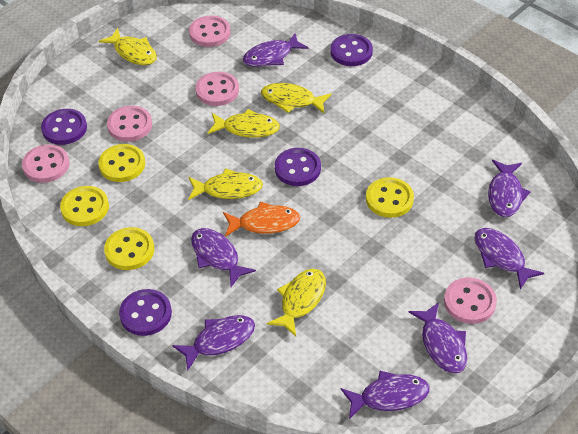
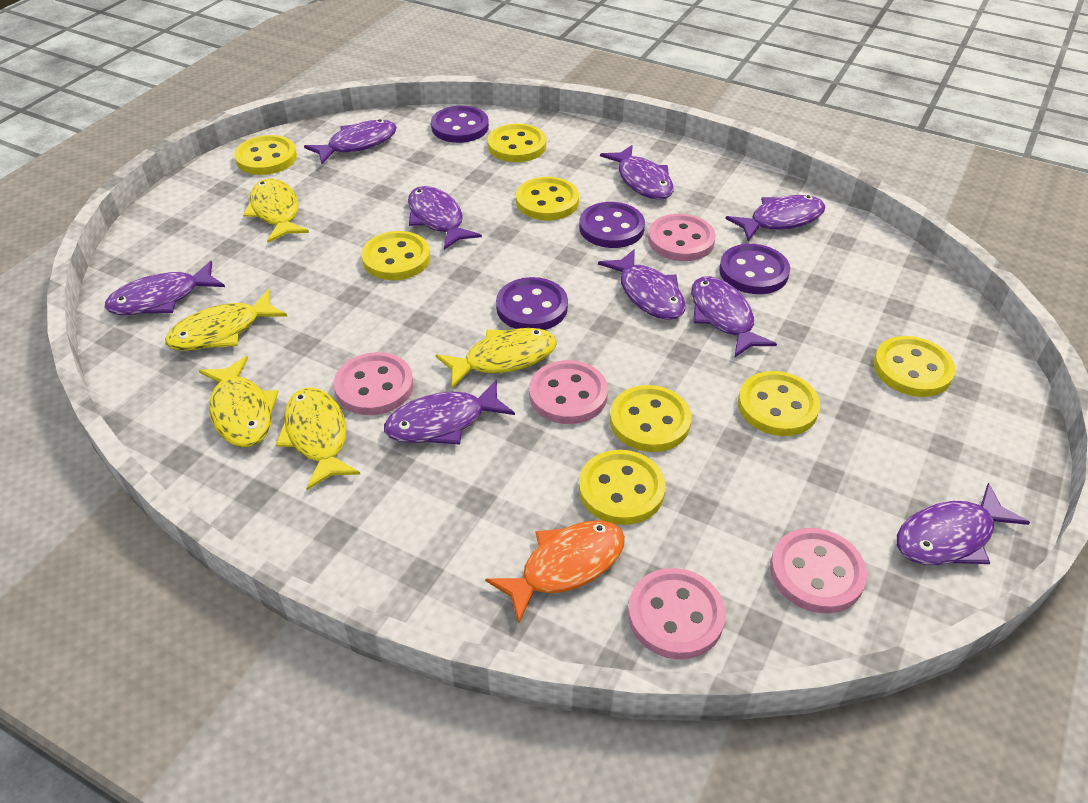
purple fish: 7 -> 9
yellow button: 4 -> 8

